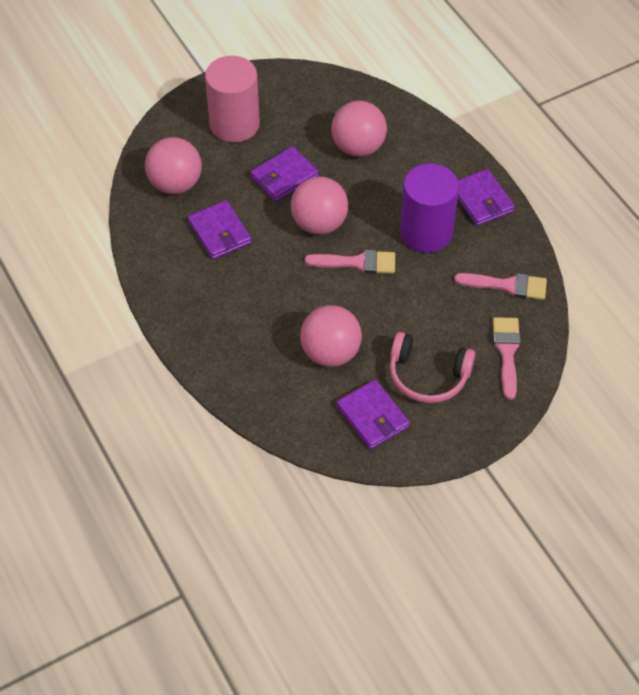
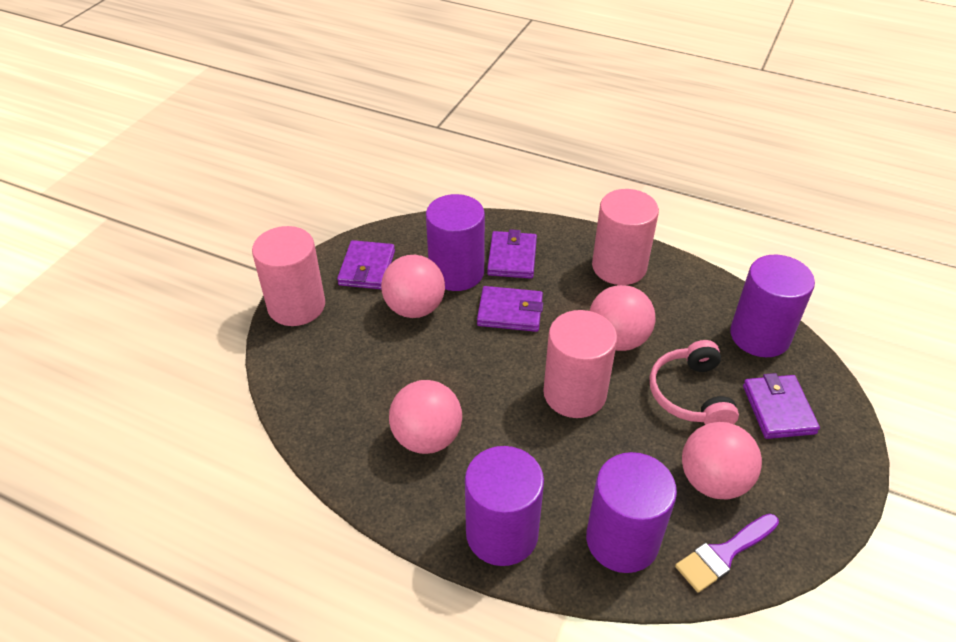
pink brush: 3 -> 0
pink cylinder: 1 -> 3
purple brush: 0 -> 1
purple cylinder: 1 -> 4

